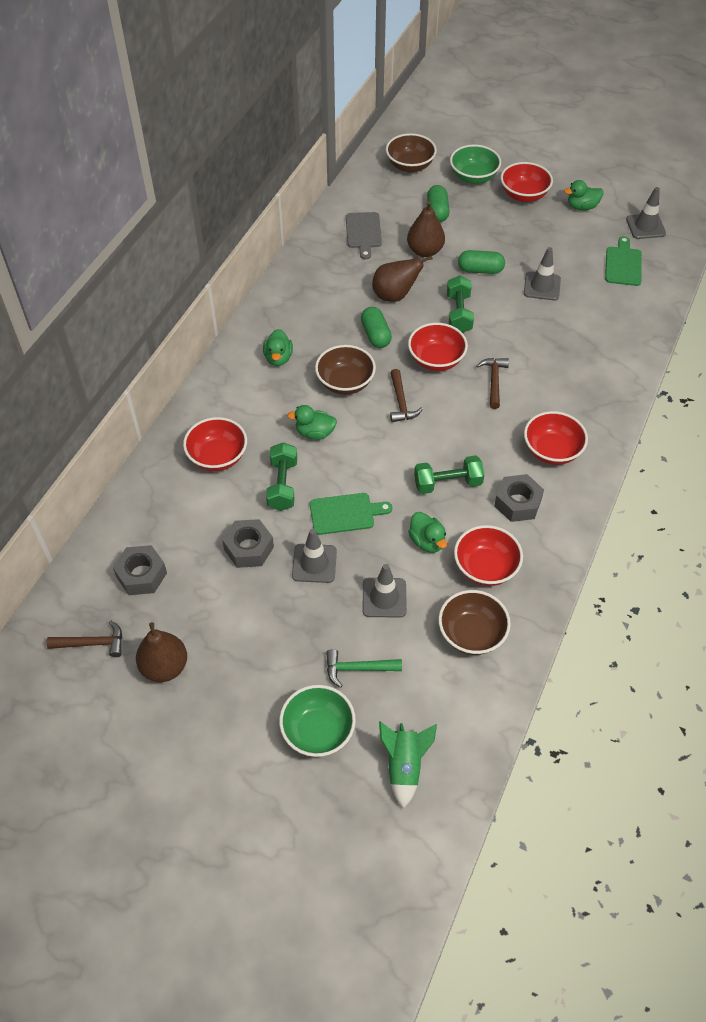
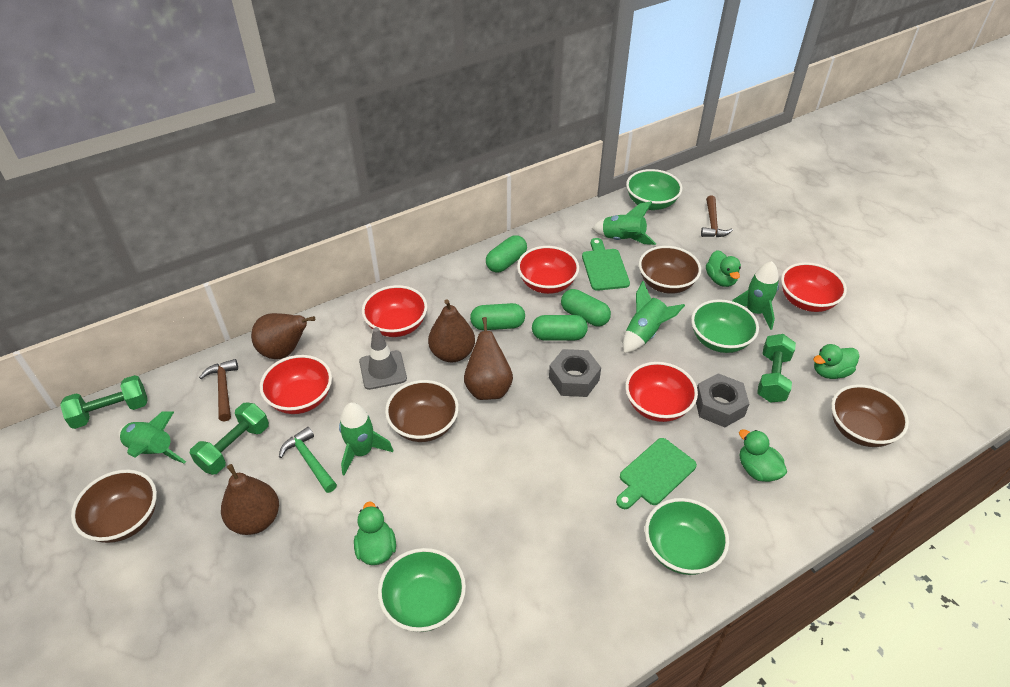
brown bowl: 3 -> 4
brown hammer: 3 -> 2
brown pear: 3 -> 4
green bowl: 2 -> 4
green capsule: 3 -> 4
green rocket: 1 -> 5
grey cutting board: 1 -> 0
grey nut: 3 -> 2
grey traffic cone: 4 -> 1

